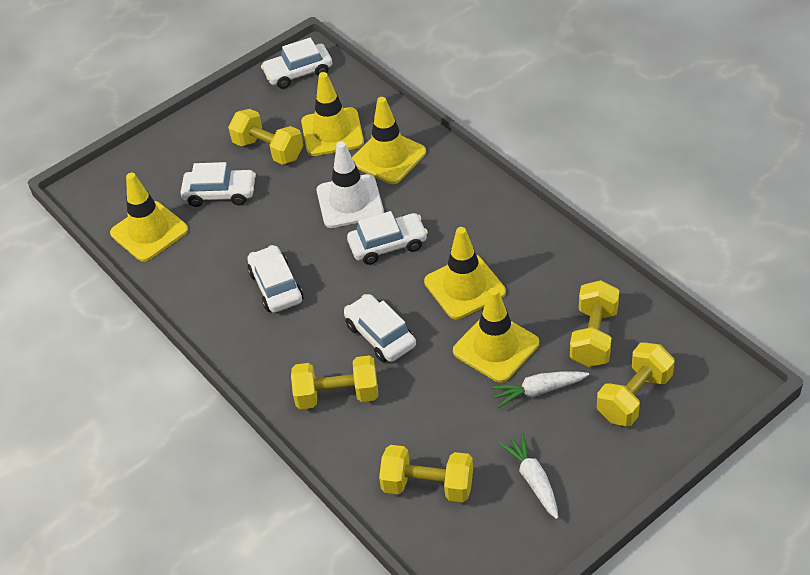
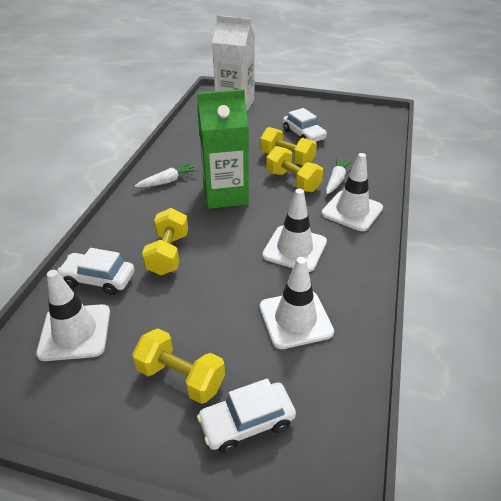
green carton: 0 -> 1
white car: 5 -> 3
white carton: 0 -> 1
white traffic cone: 1 -> 4
yellow dumbbell: 5 -> 4
yellow traffic cone: 5 -> 0

